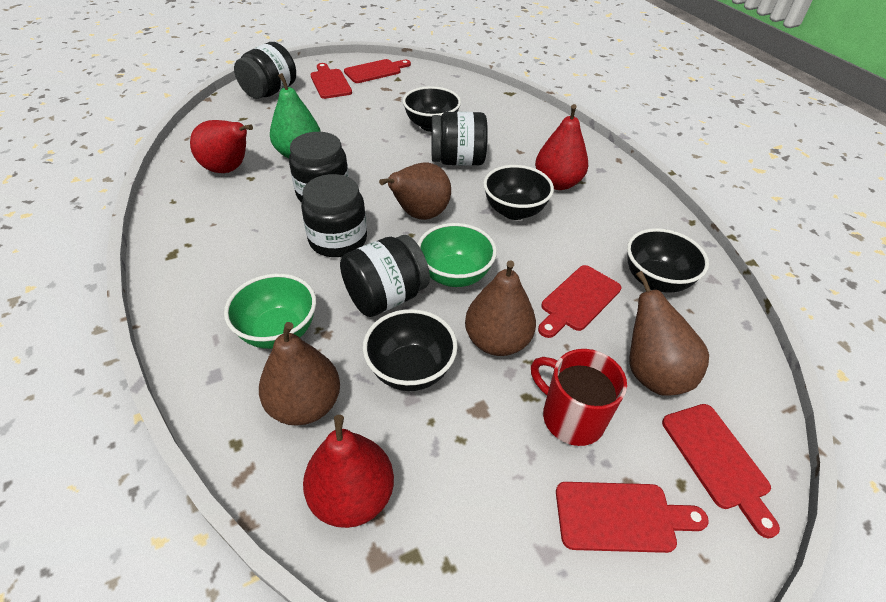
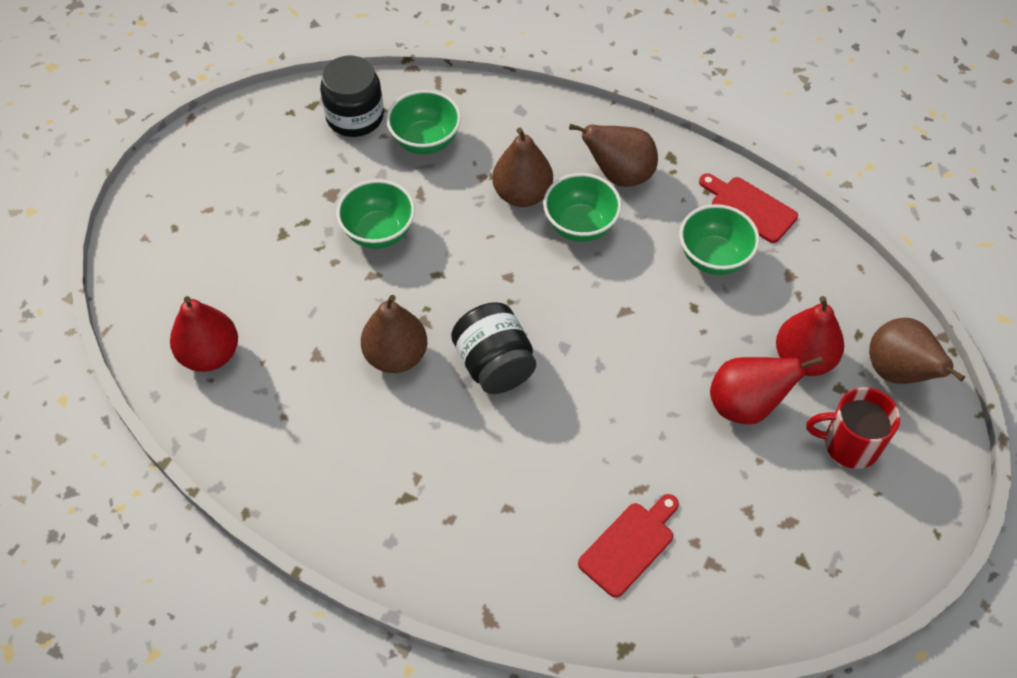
black bowl: 4 -> 0
black jar: 5 -> 2
green bowl: 2 -> 4
green pear: 1 -> 0
red cutting board: 5 -> 2

